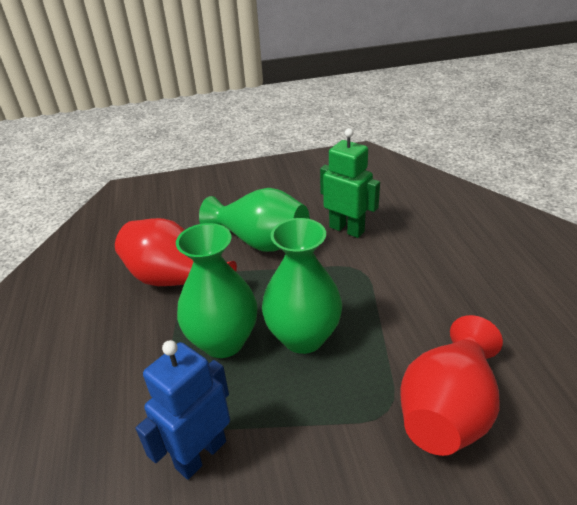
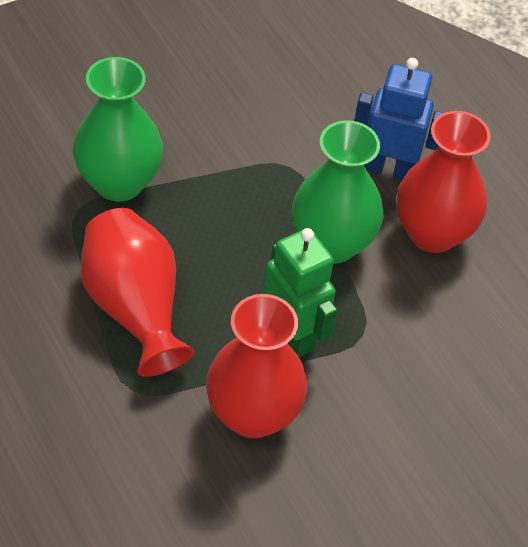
green vase: 3 -> 2
red vase: 2 -> 3

